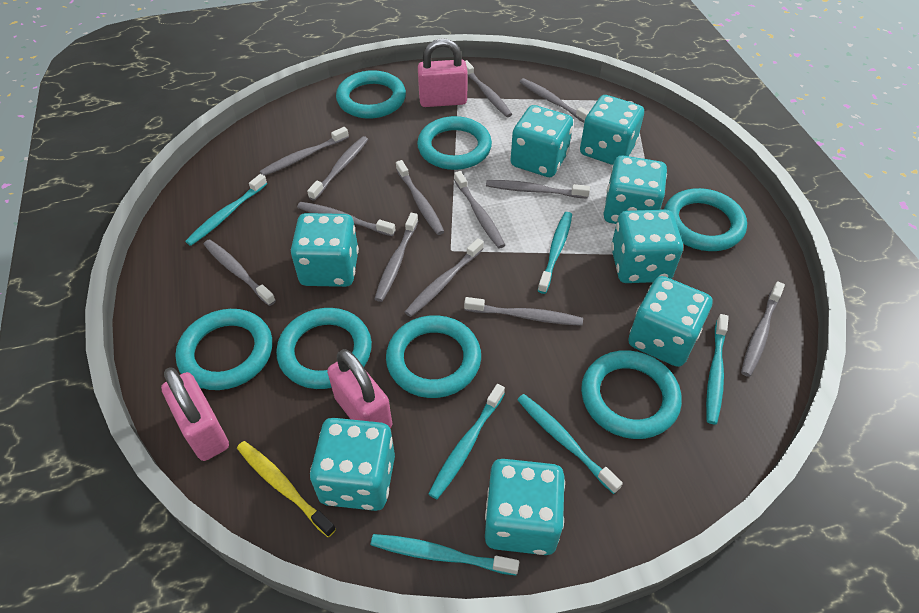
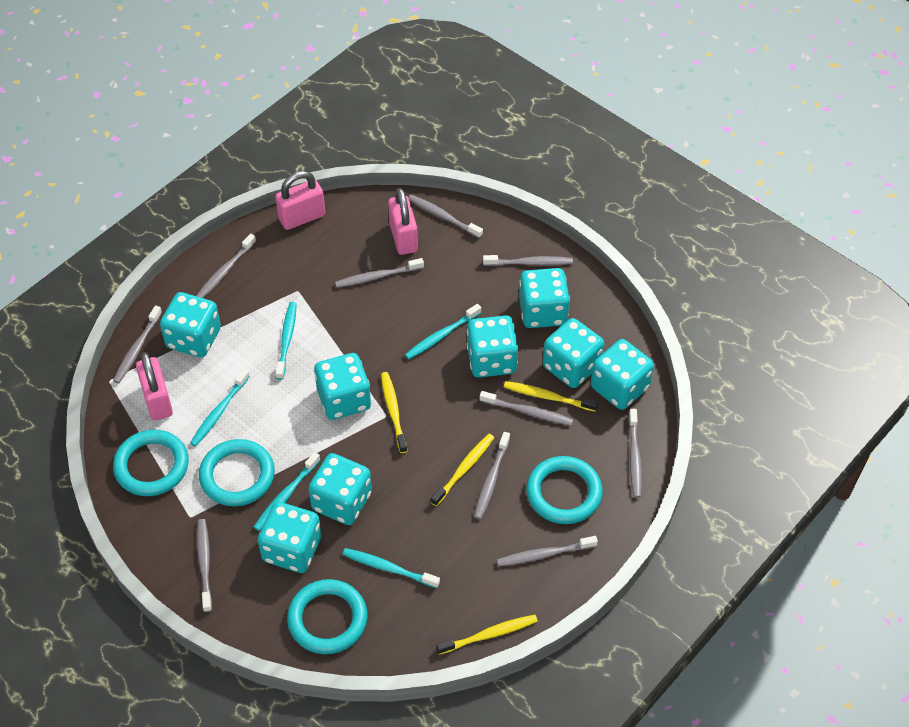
grey toothbrush: 13 -> 10
turquoise ring: 7 -> 4
turquoise toothbrush: 6 -> 5
yellow toothbrush: 1 -> 4

